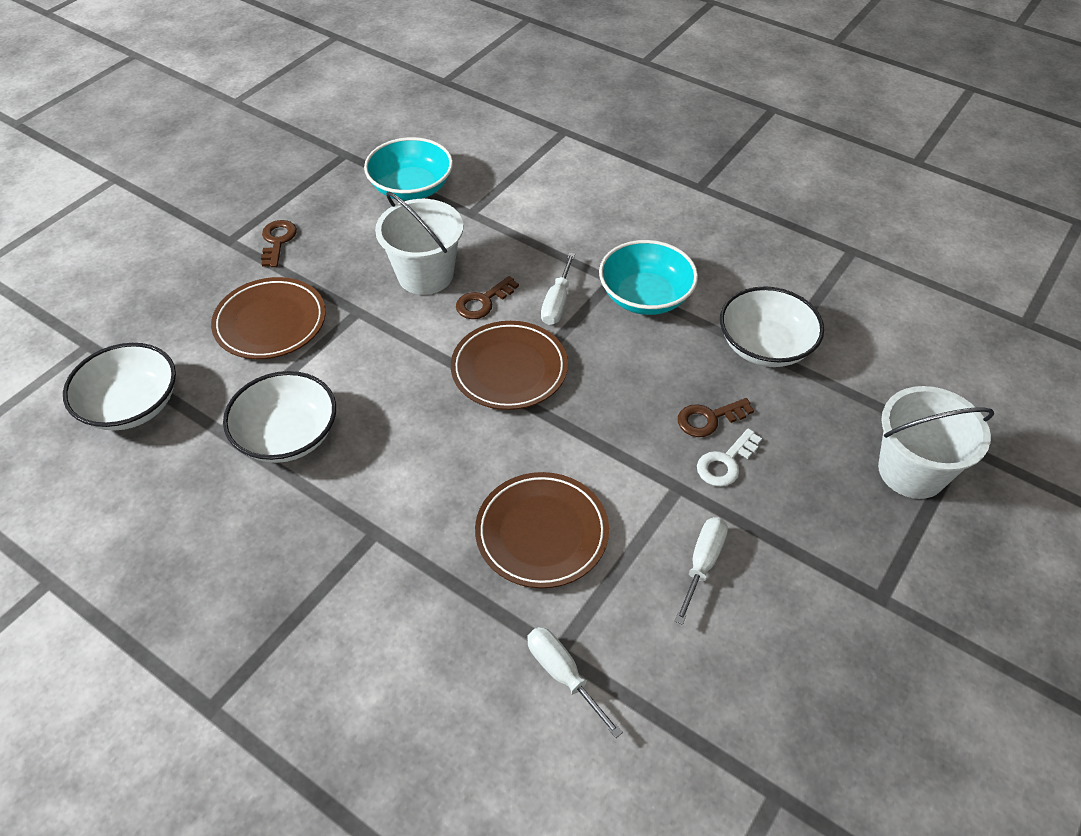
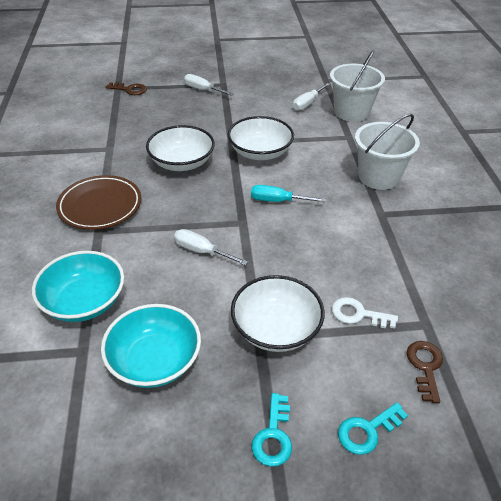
brown key: 3 -> 2
brown plate: 3 -> 1
turquoise key: 0 -> 2
turquoise screwdriver: 0 -> 1

